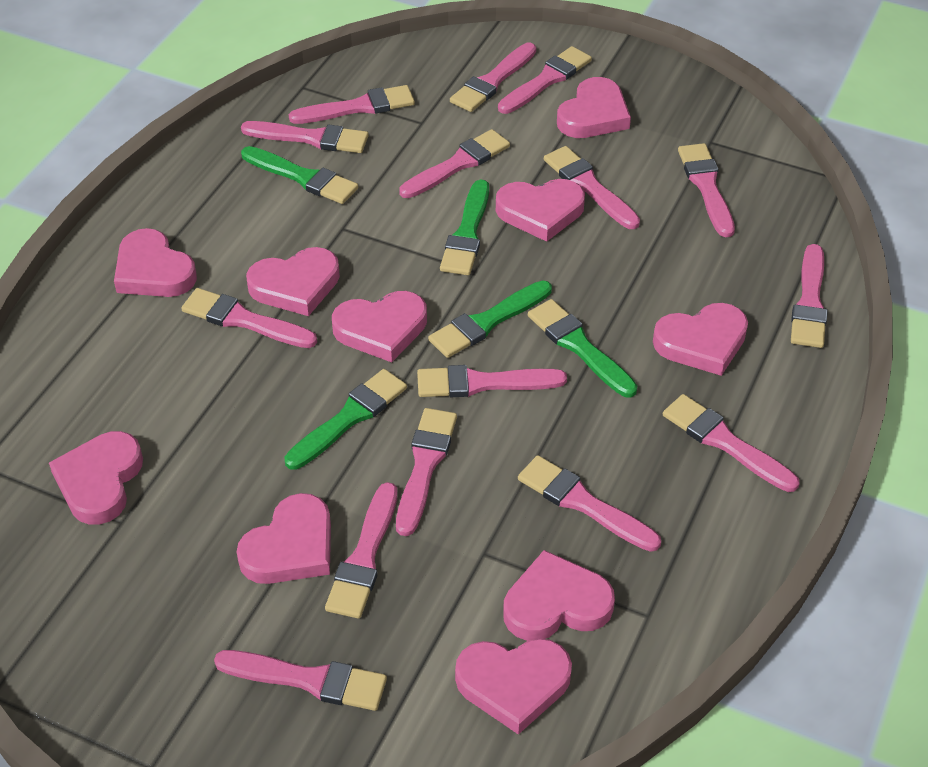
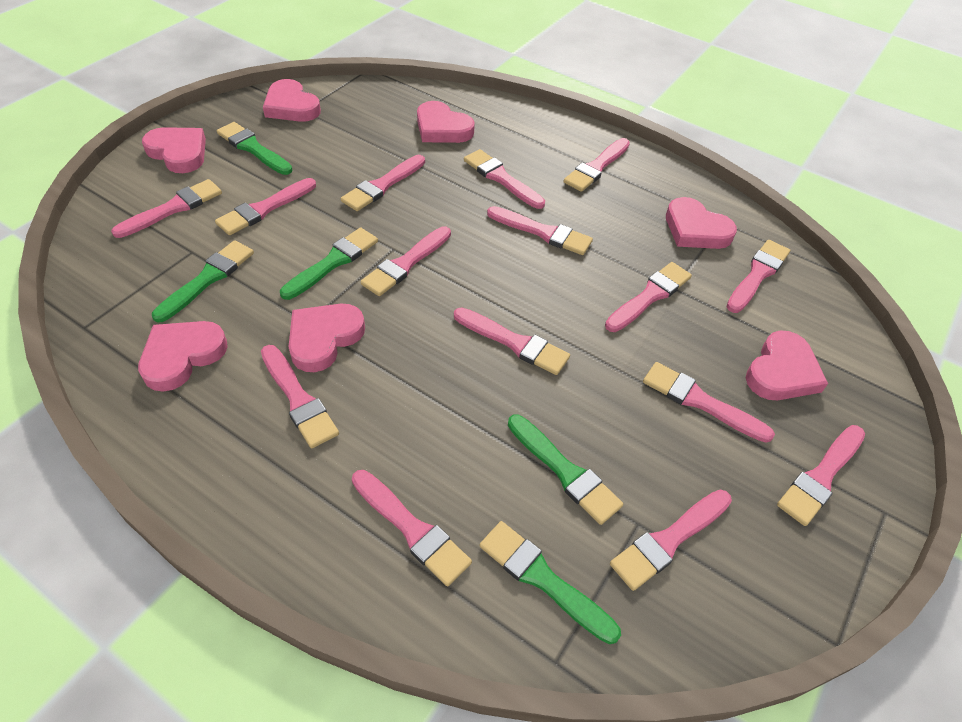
pink heart: 10 -> 7

